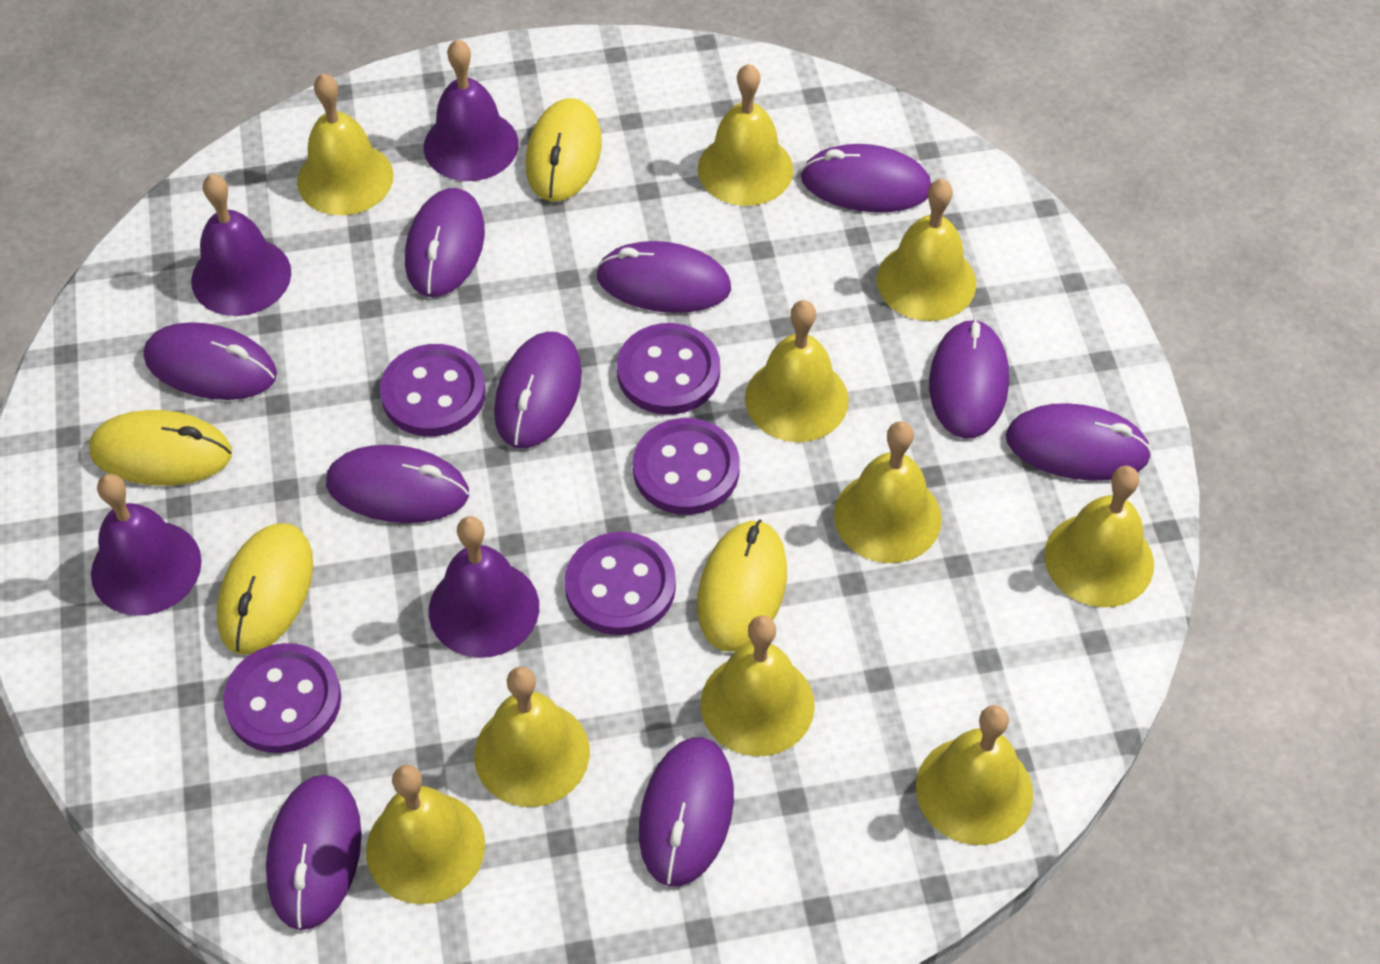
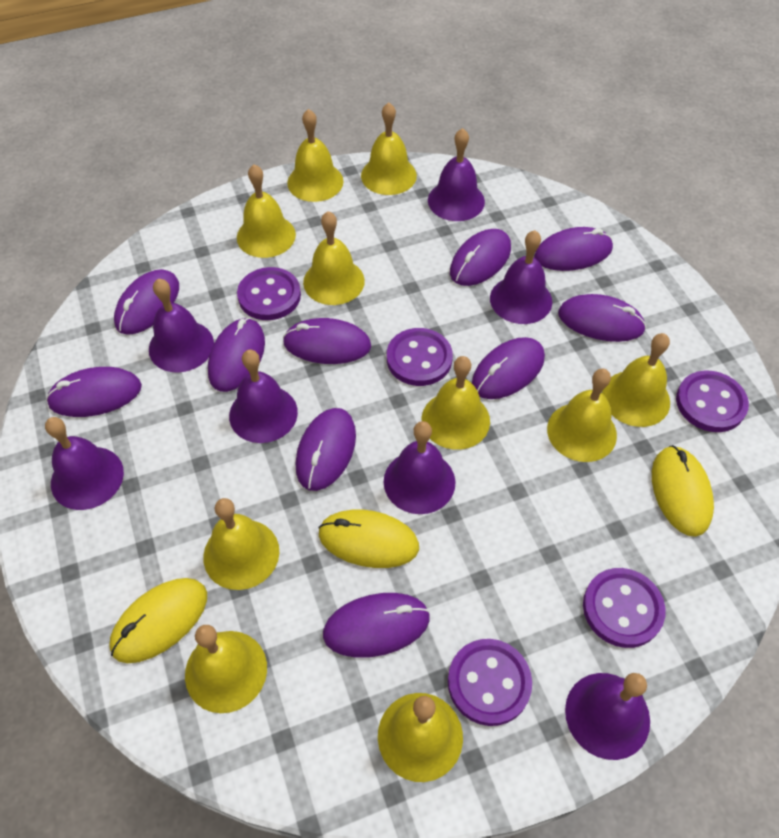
purple bell: 4 -> 7
yellow mouse: 4 -> 3

